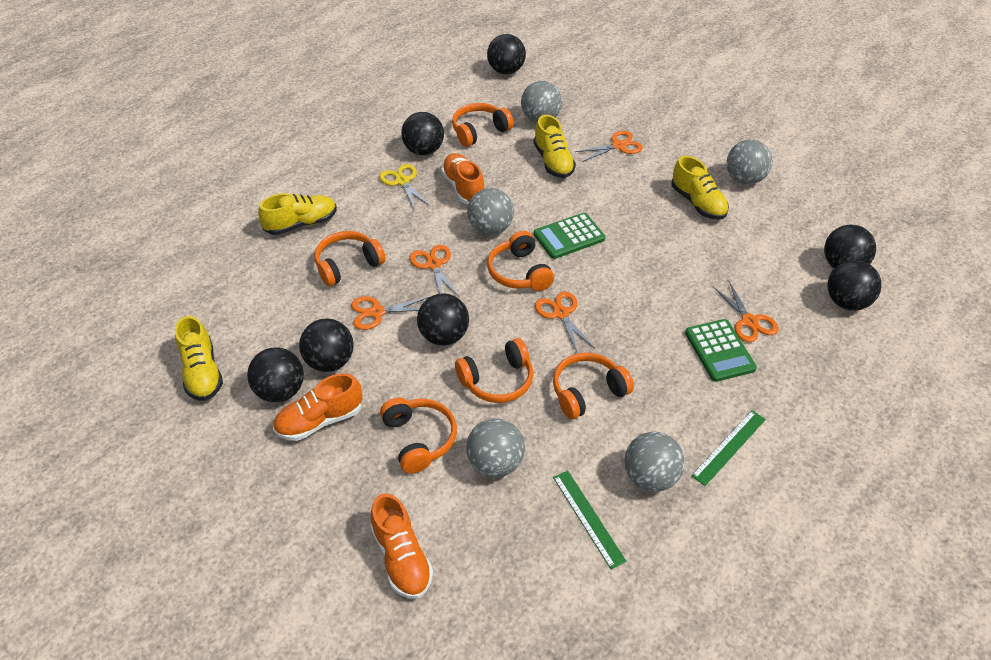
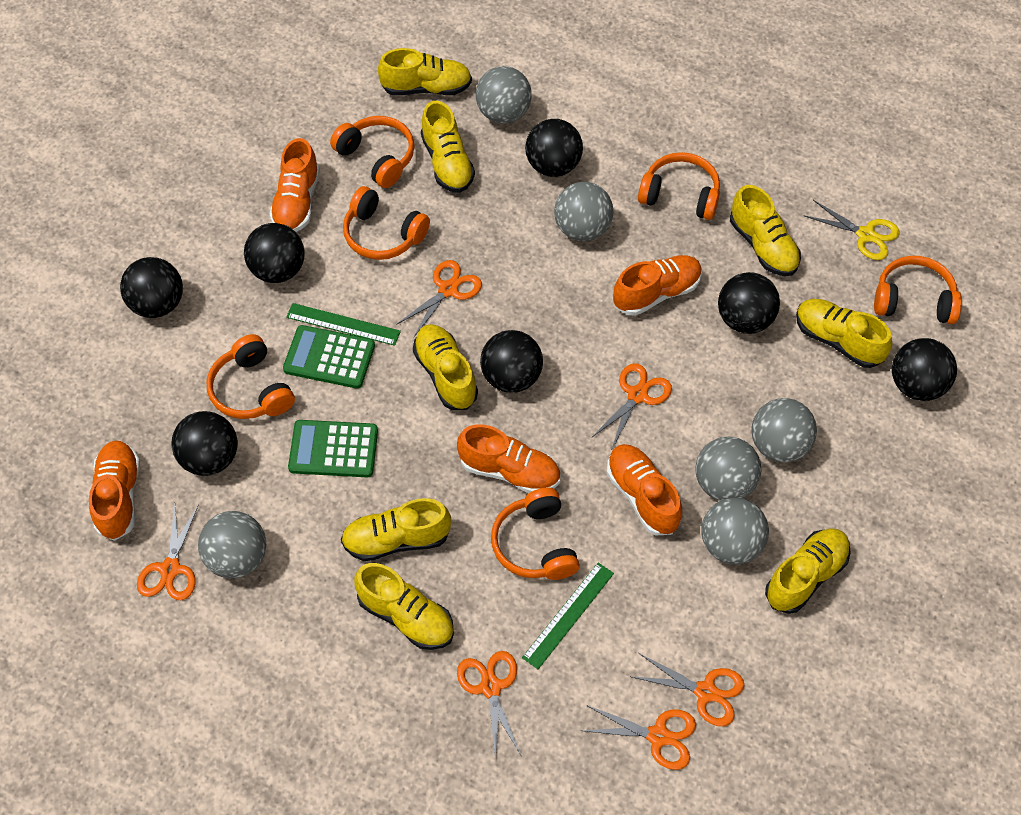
grey ball: 5 -> 6
orange scissors: 5 -> 6
orange shoe: 3 -> 5
yellow shoe: 4 -> 8

